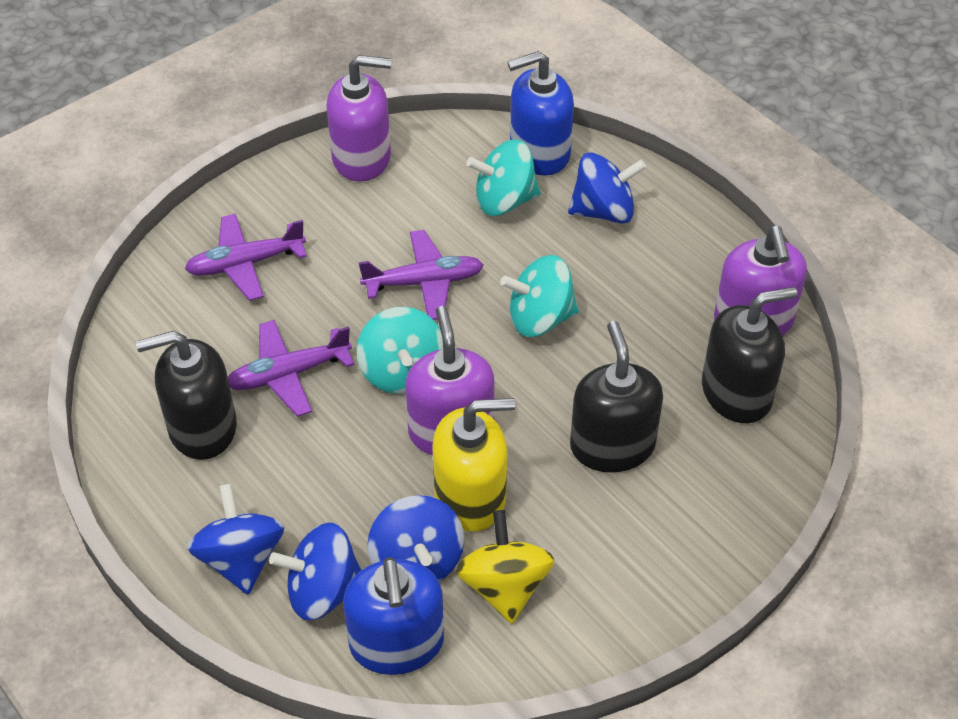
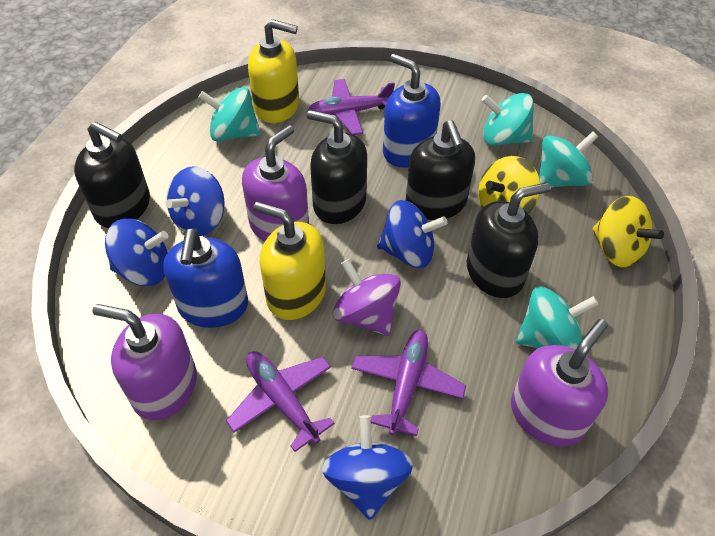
black soap dispenser: 3 -> 4
purple spinning top: 0 -> 1
turquoise spinning top: 3 -> 4
yellow soap dispenser: 1 -> 2
yellow spinning top: 1 -> 2

